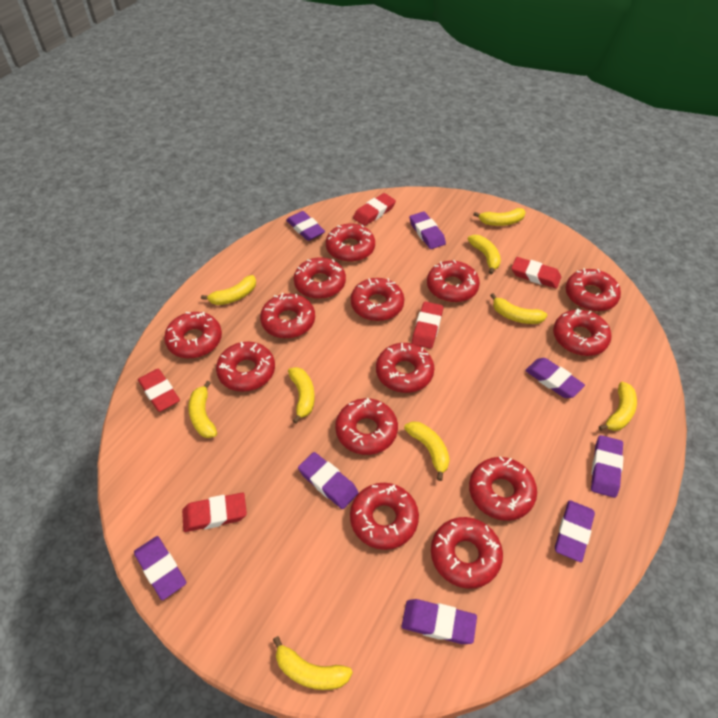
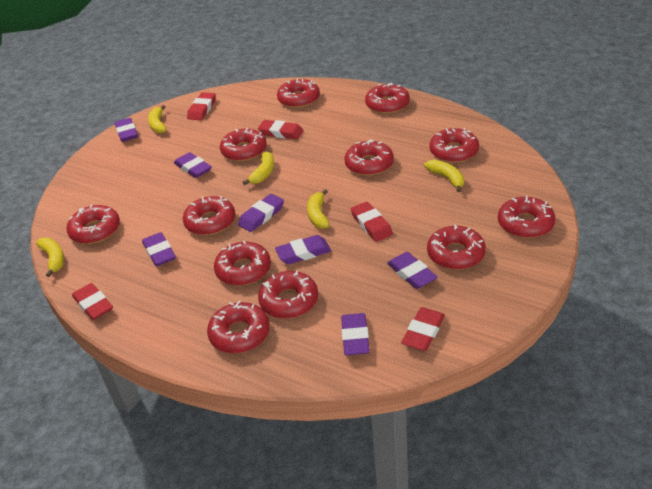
purple eraser: 8 -> 7
red donut: 14 -> 12
yellow banana: 9 -> 5

